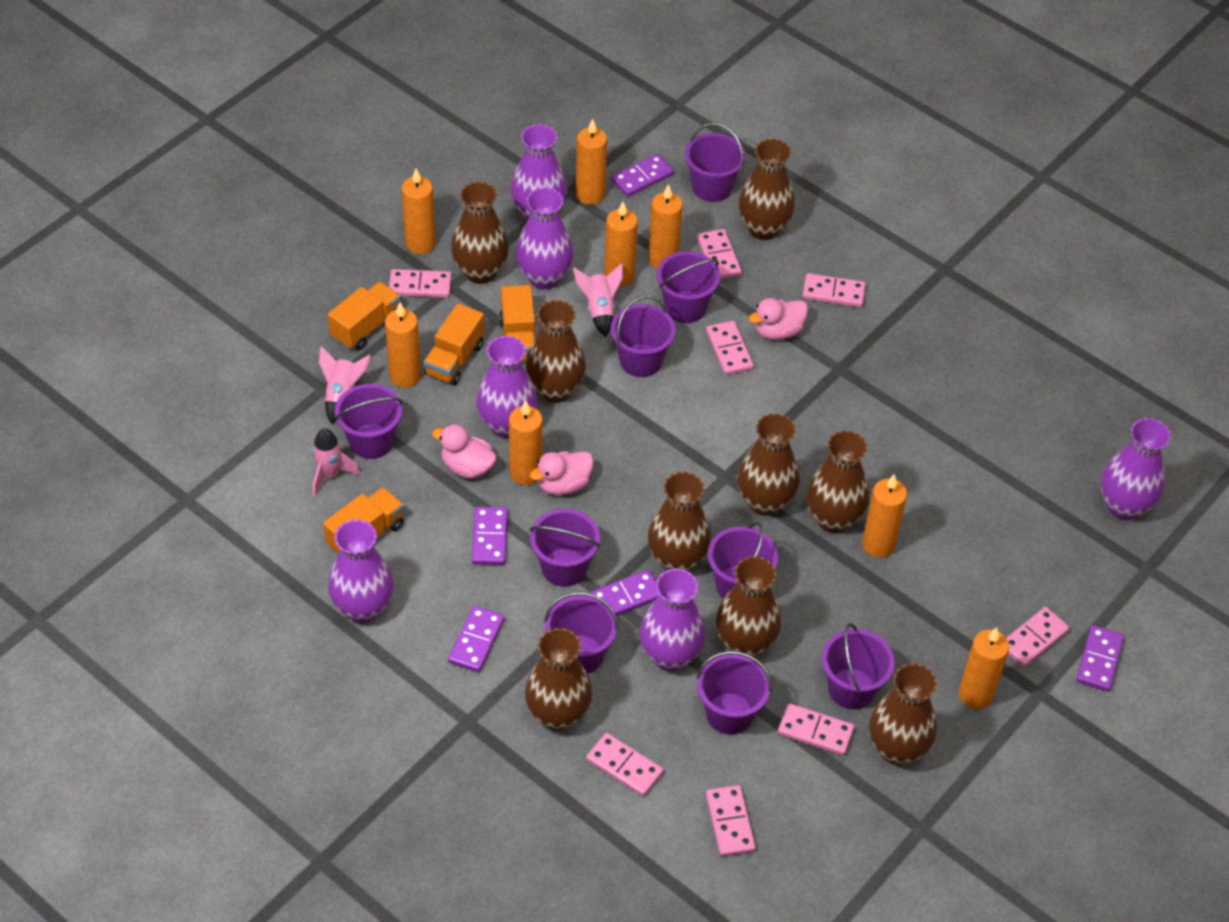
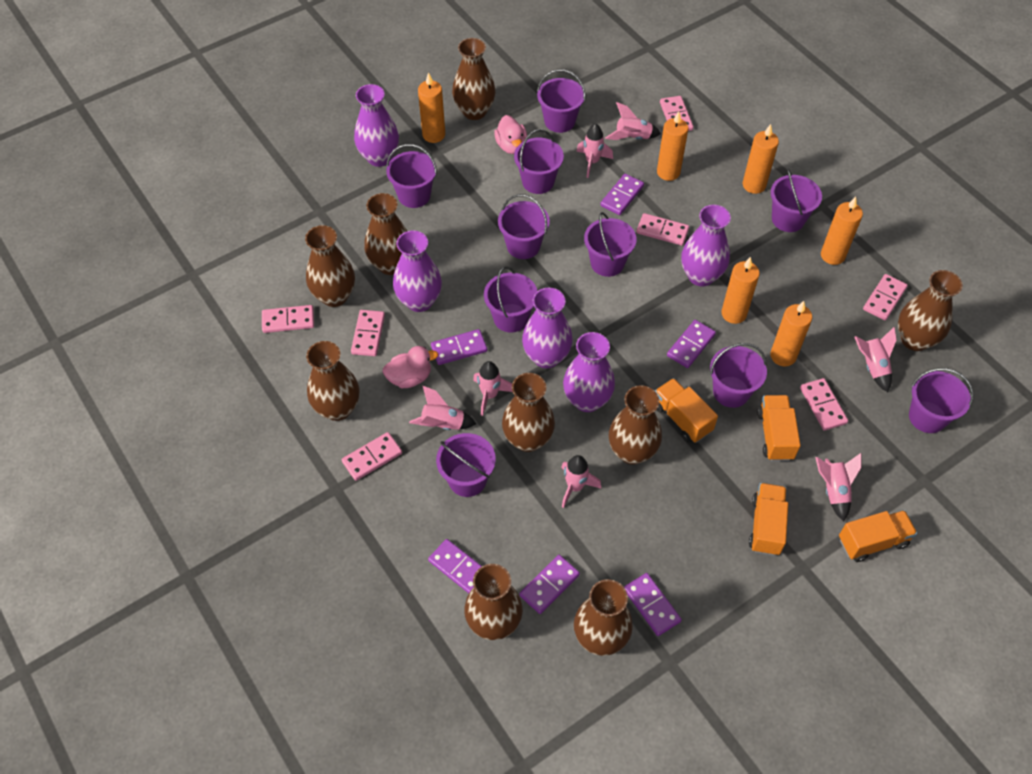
orange candle: 8 -> 6
pink domino: 8 -> 7
pink duck: 3 -> 2
pink rocket: 3 -> 7
purple bucket: 9 -> 10
purple domino: 5 -> 6
purple vase: 6 -> 5

